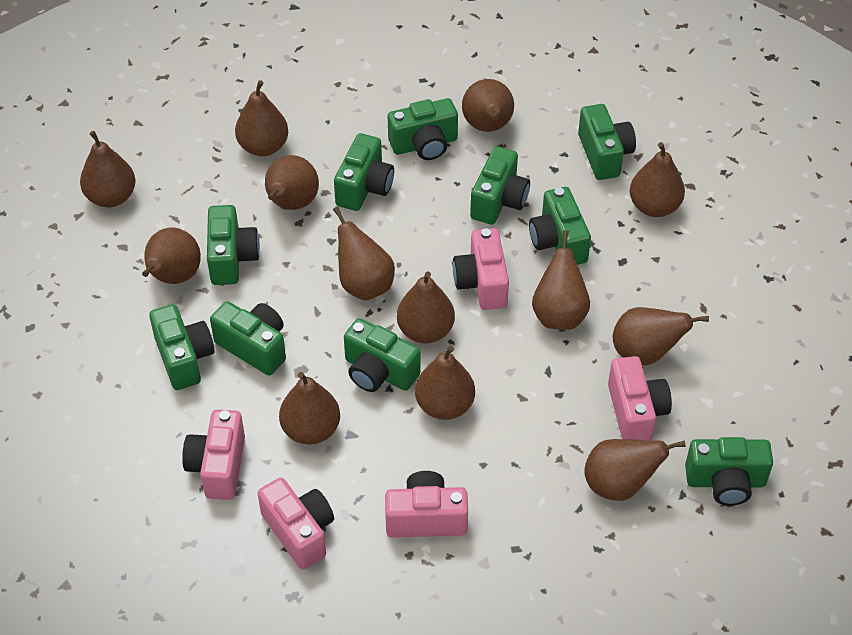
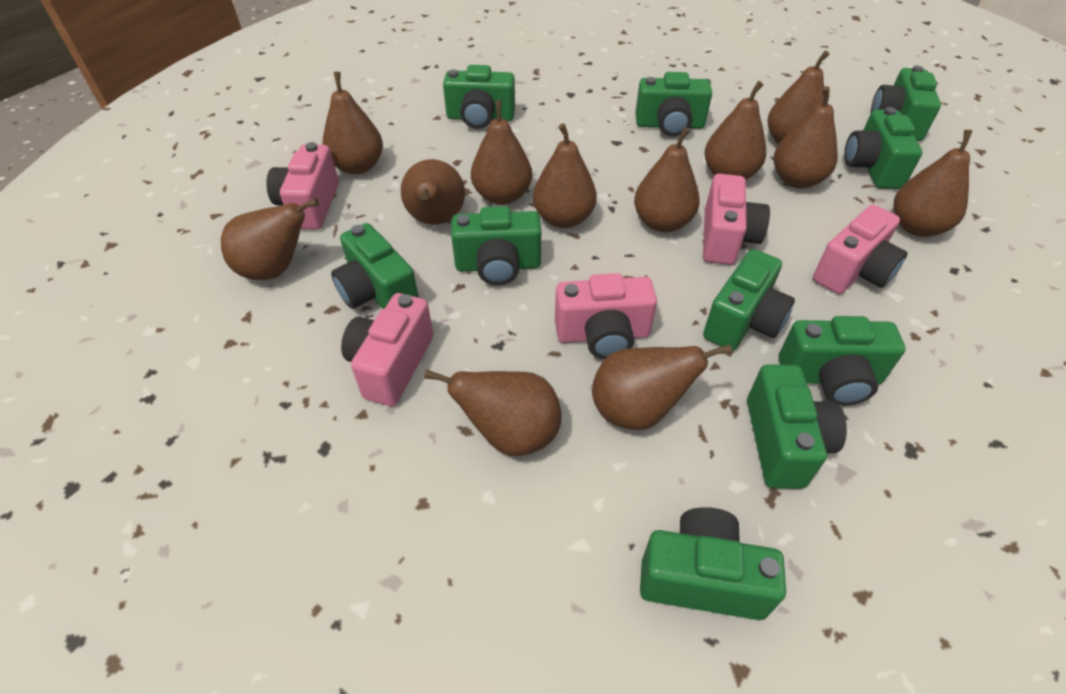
brown pear: 13 -> 12

